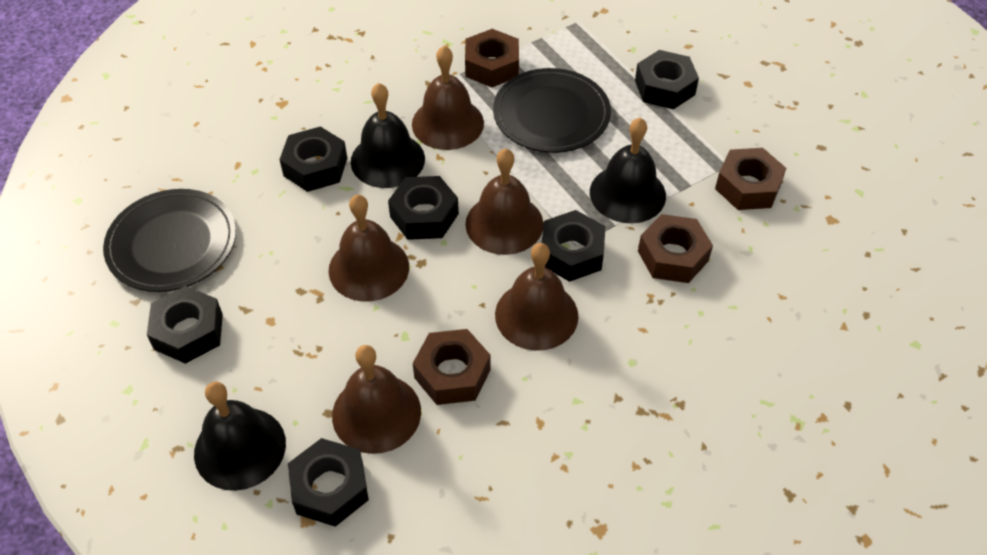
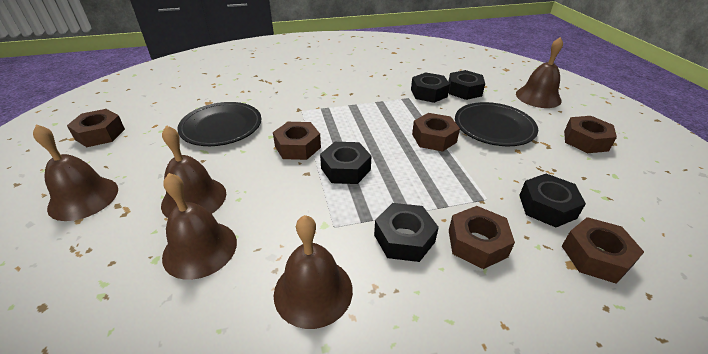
black bell: 3 -> 0
black nut: 6 -> 5
brown nut: 4 -> 6

